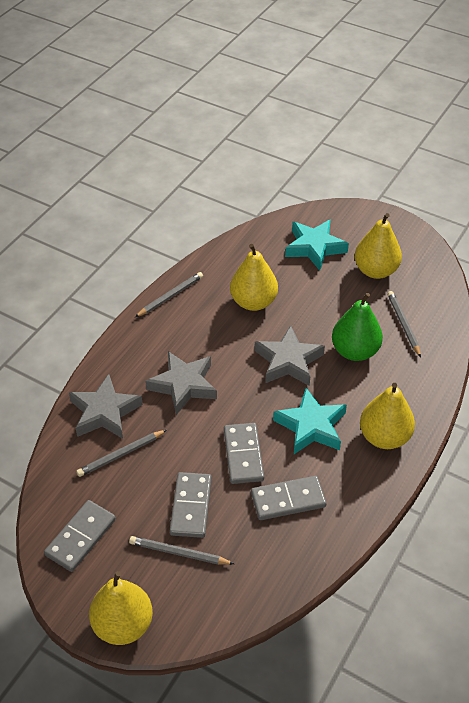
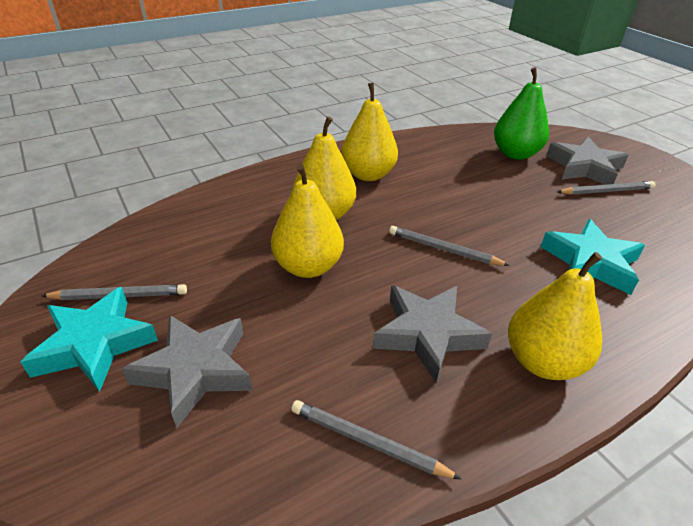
grey domino: 4 -> 0

